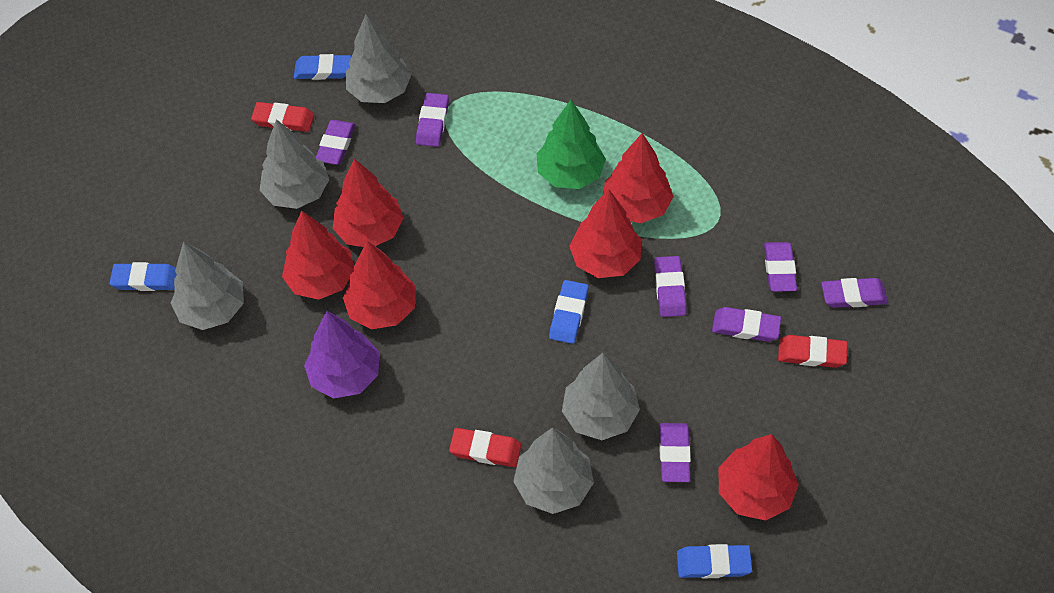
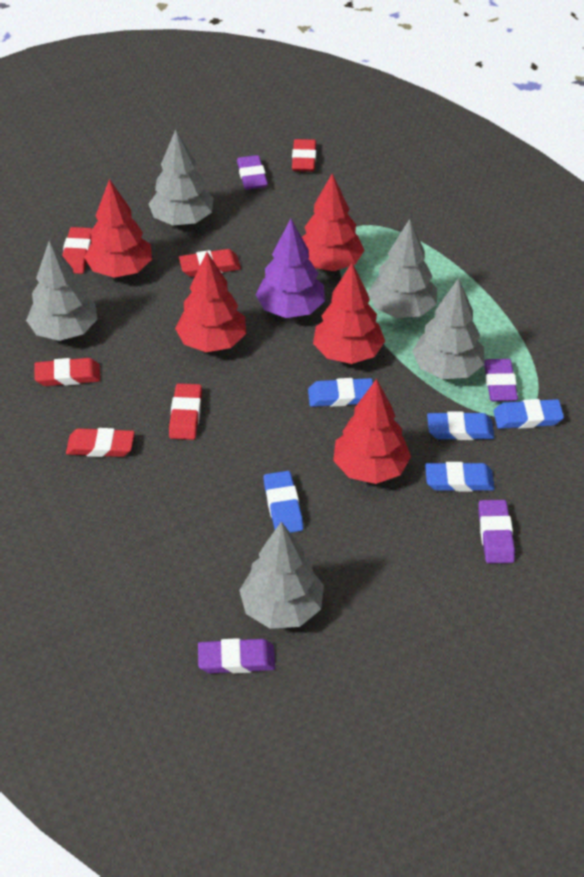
blue eraser: 4 -> 5
green tree: 1 -> 0
purple eraser: 7 -> 4
red eraser: 3 -> 6
red tree: 6 -> 5

